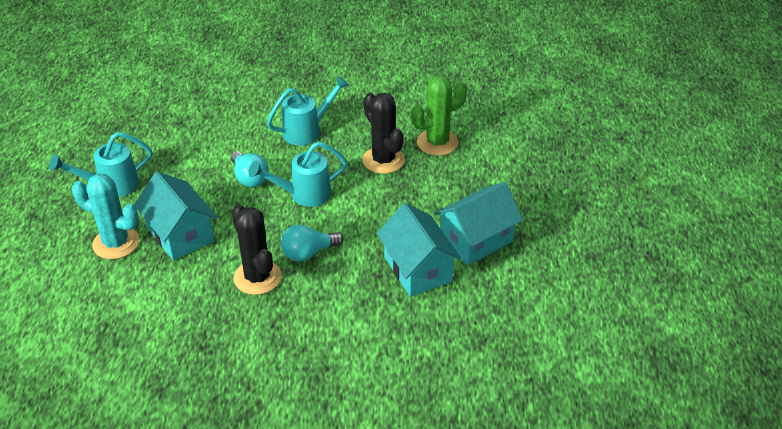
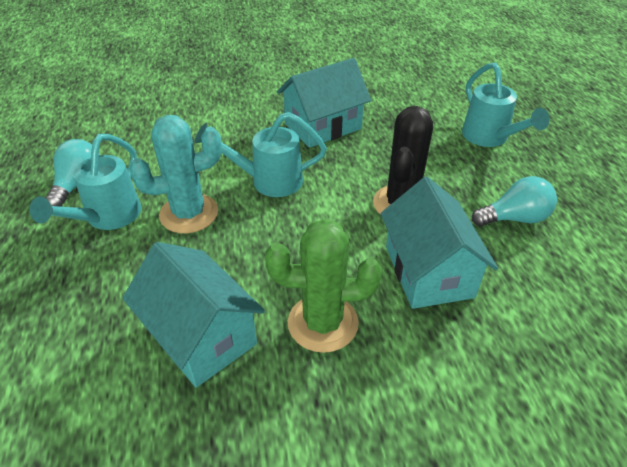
black cactus: 2 -> 1

